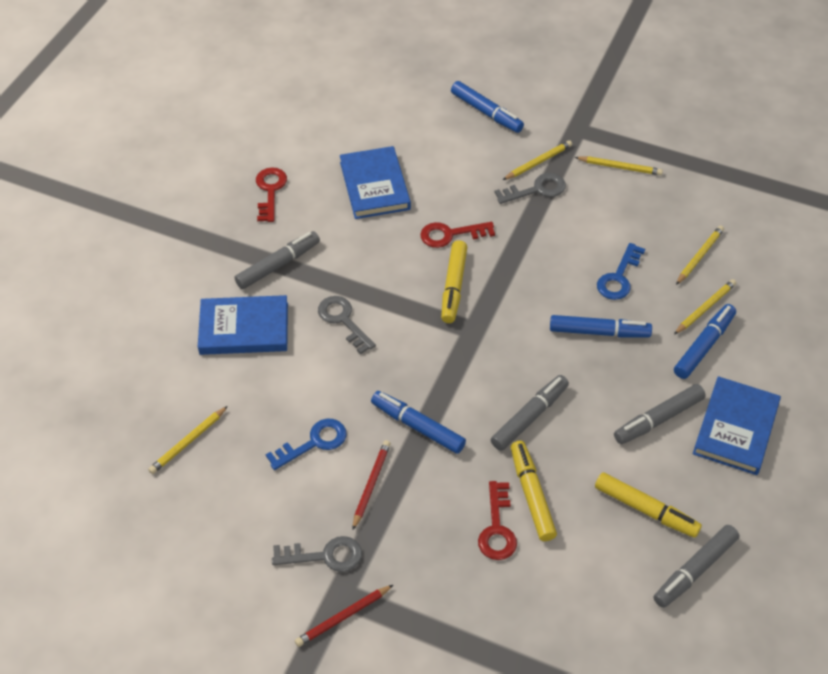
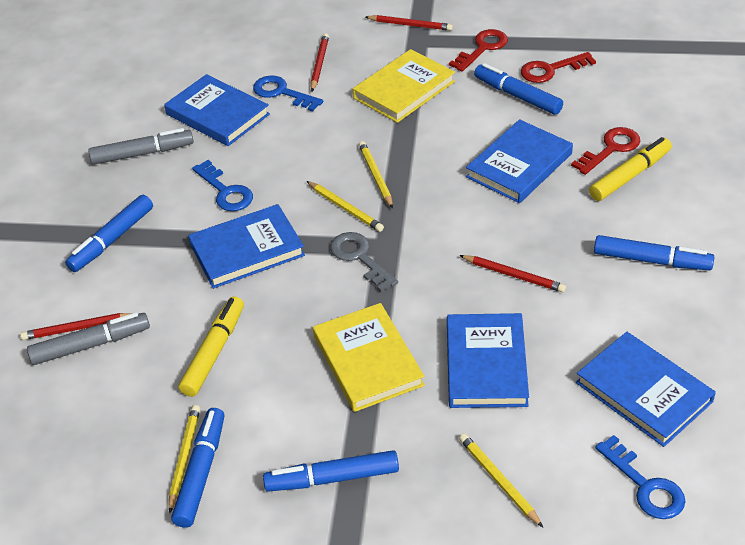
blue book: 3 -> 5
blue key: 2 -> 3
blue marker: 4 -> 5
grey key: 3 -> 1
grey marker: 4 -> 2
red pencil: 2 -> 4
yellow book: 0 -> 2
yellow marker: 3 -> 2
yellow pencil: 5 -> 4

